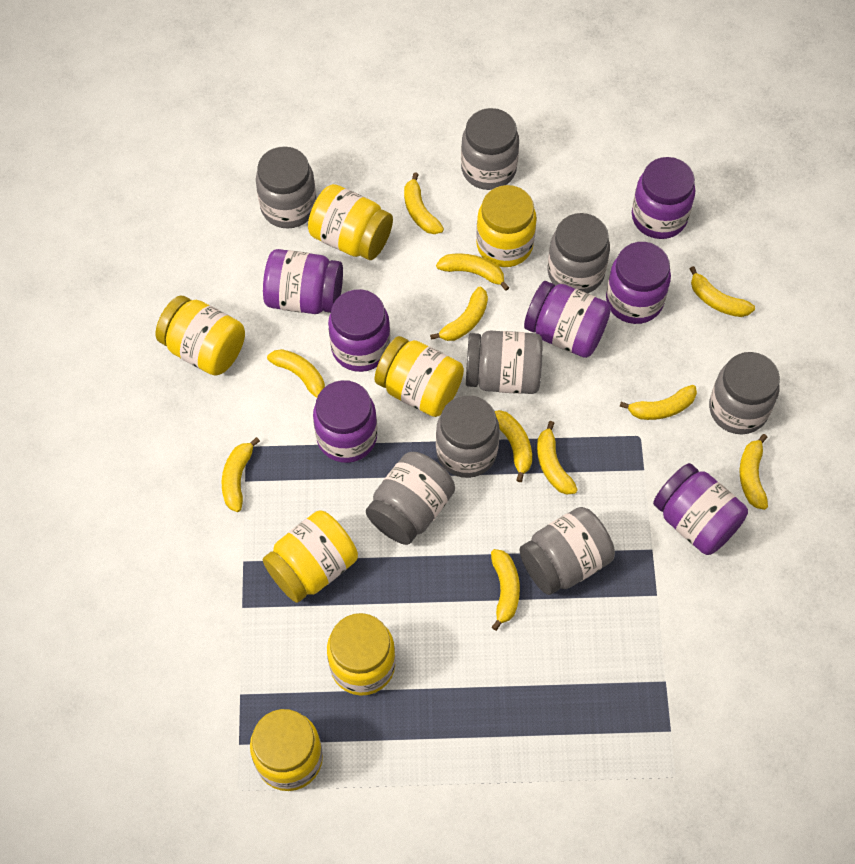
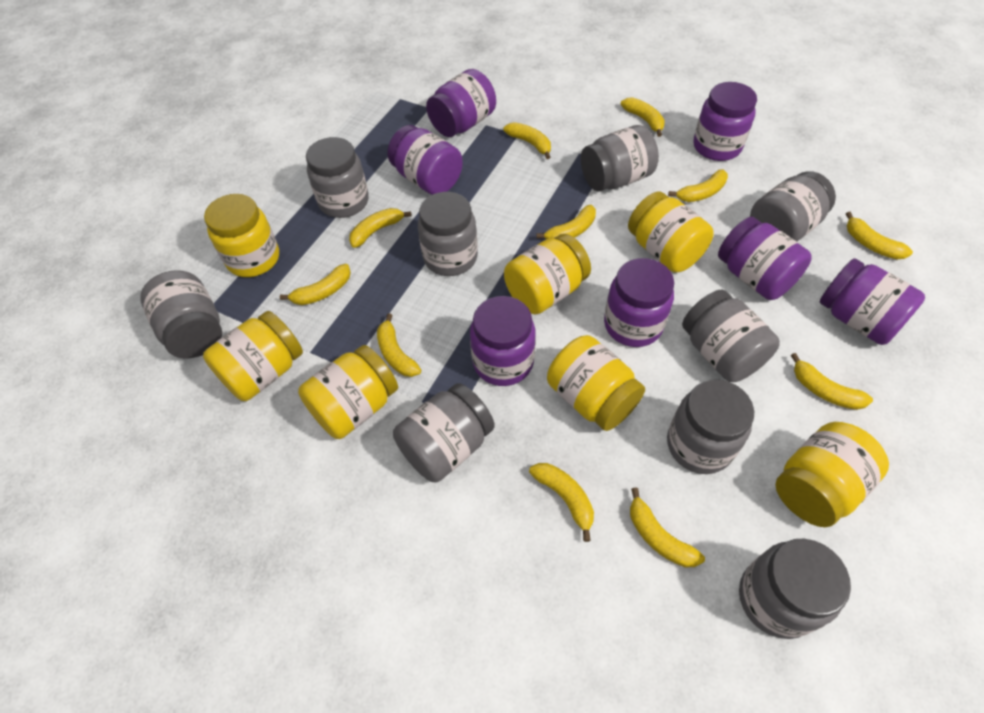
grey jar: 8 -> 9

